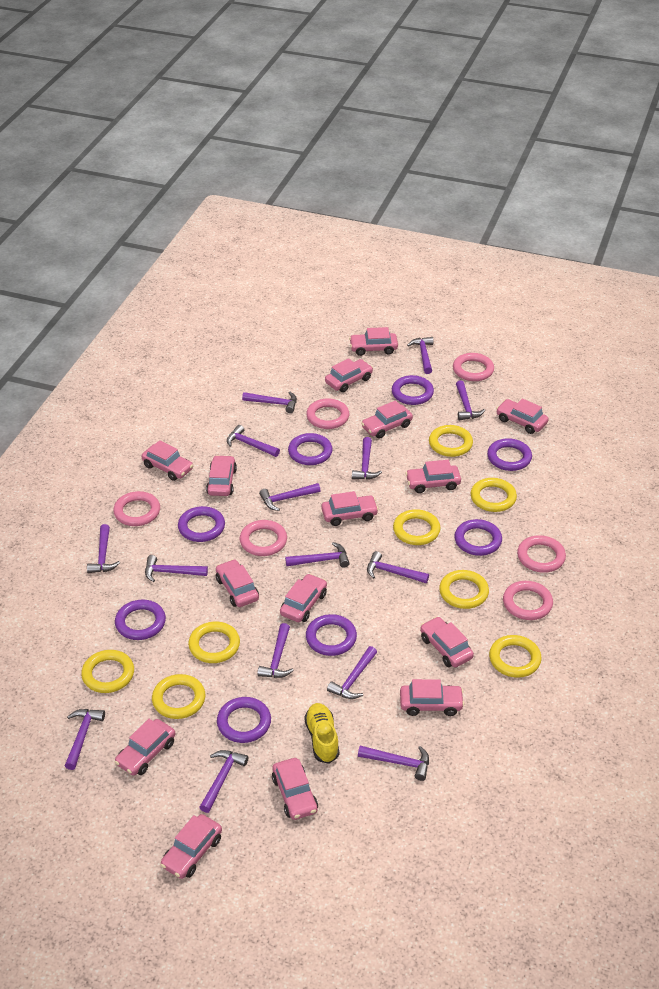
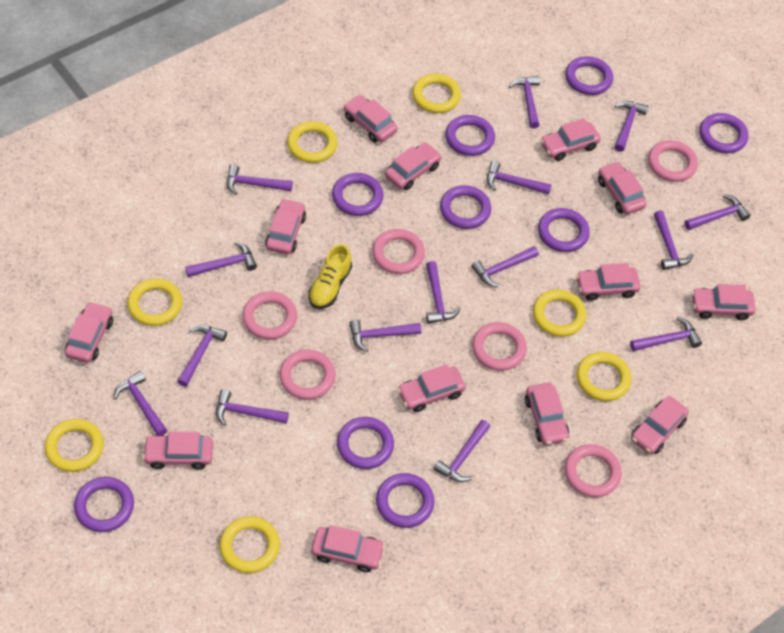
pink car: 15 -> 13
purple ring: 8 -> 9
yellow ring: 8 -> 7

